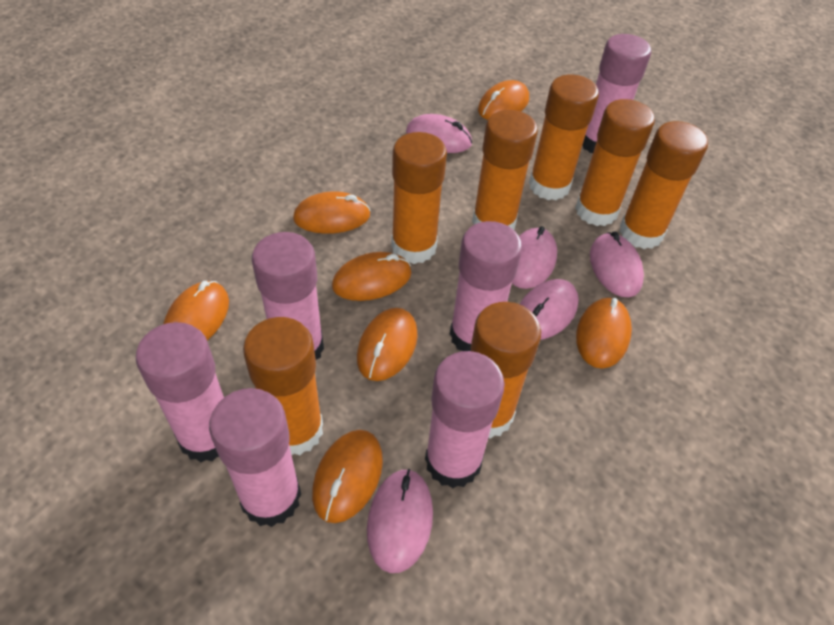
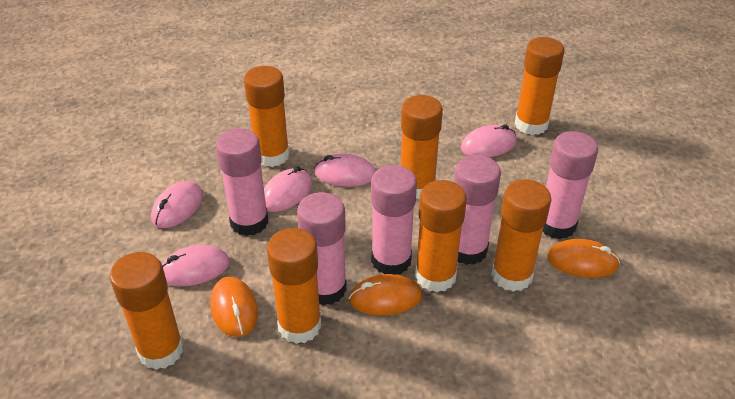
orange mouse: 7 -> 3
pink glue stick: 6 -> 5

